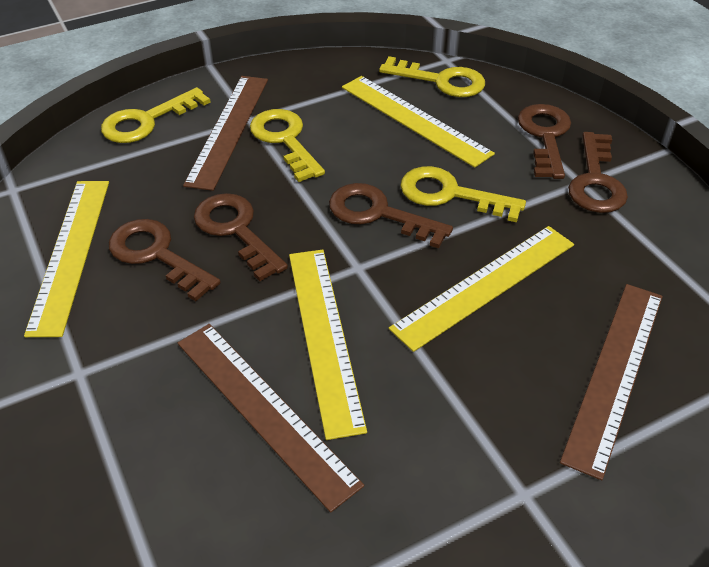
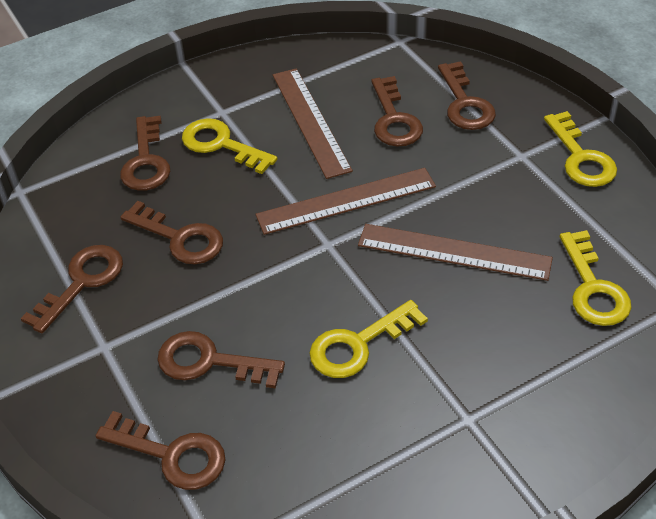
brown key: 5 -> 7
yellow ruler: 4 -> 0

